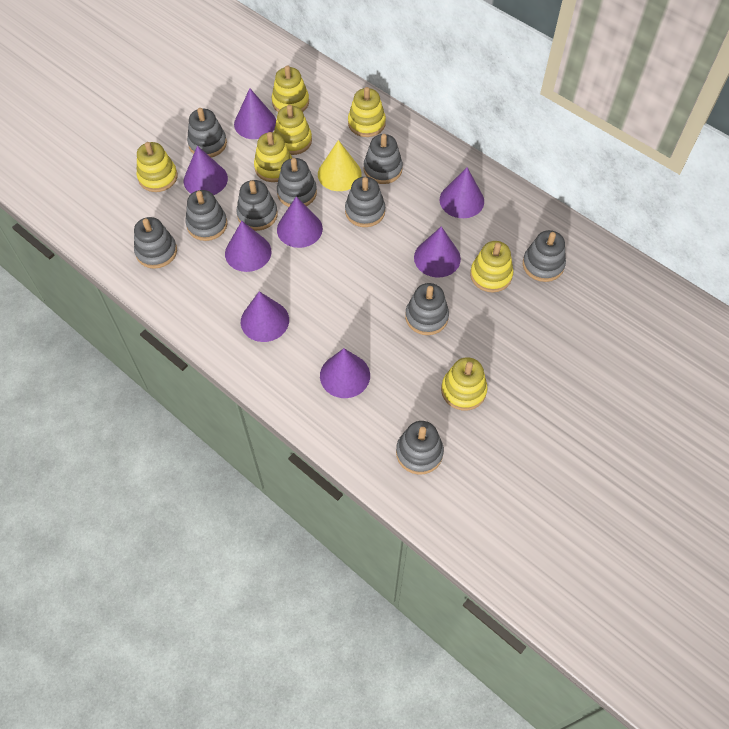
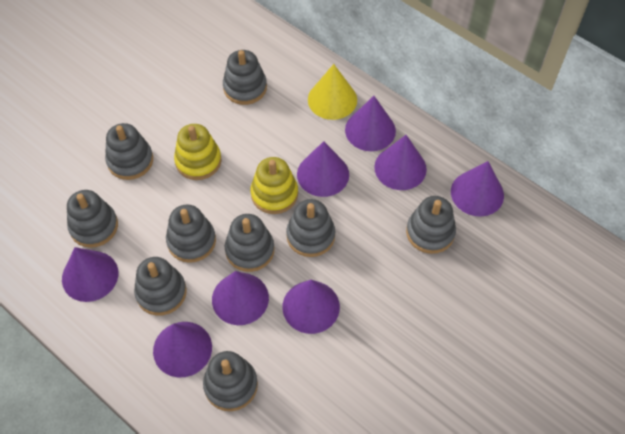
grey stacking toy: 10 -> 9
yellow stacking toy: 7 -> 2

